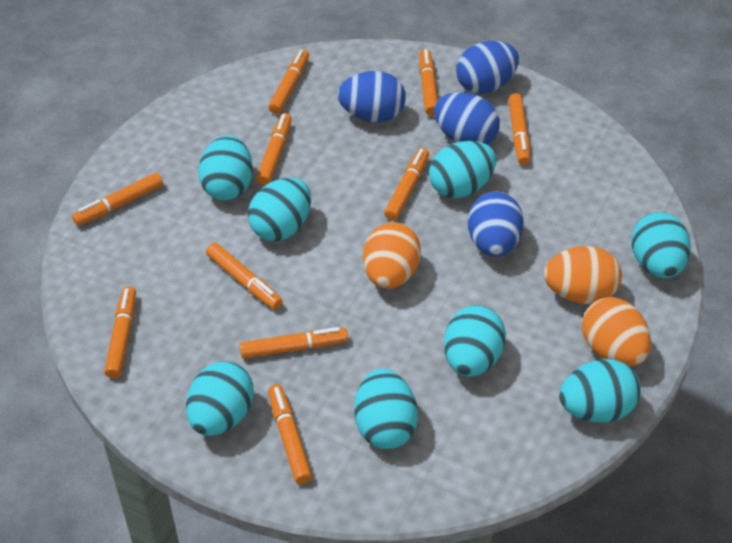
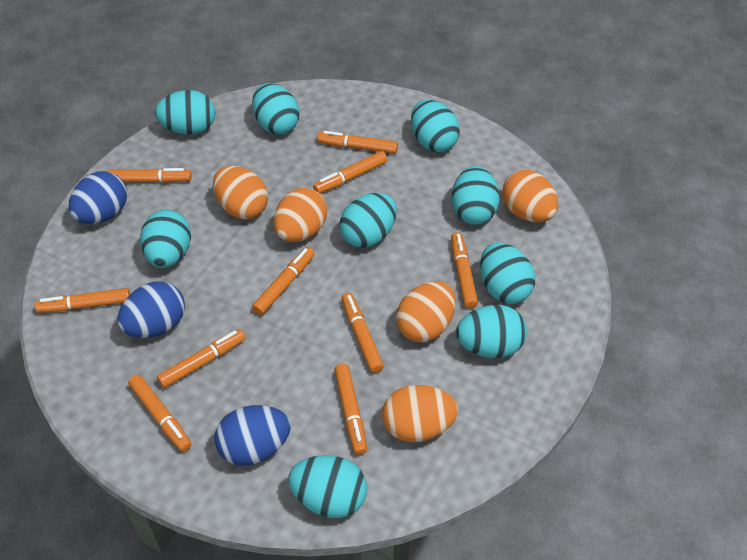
blue egg: 4 -> 3
orange egg: 3 -> 5
turquoise egg: 8 -> 9

